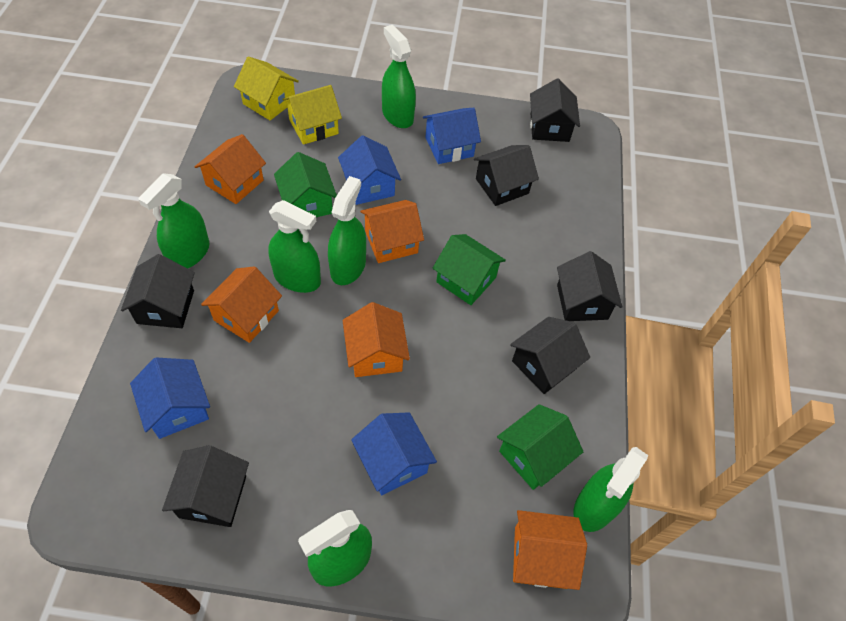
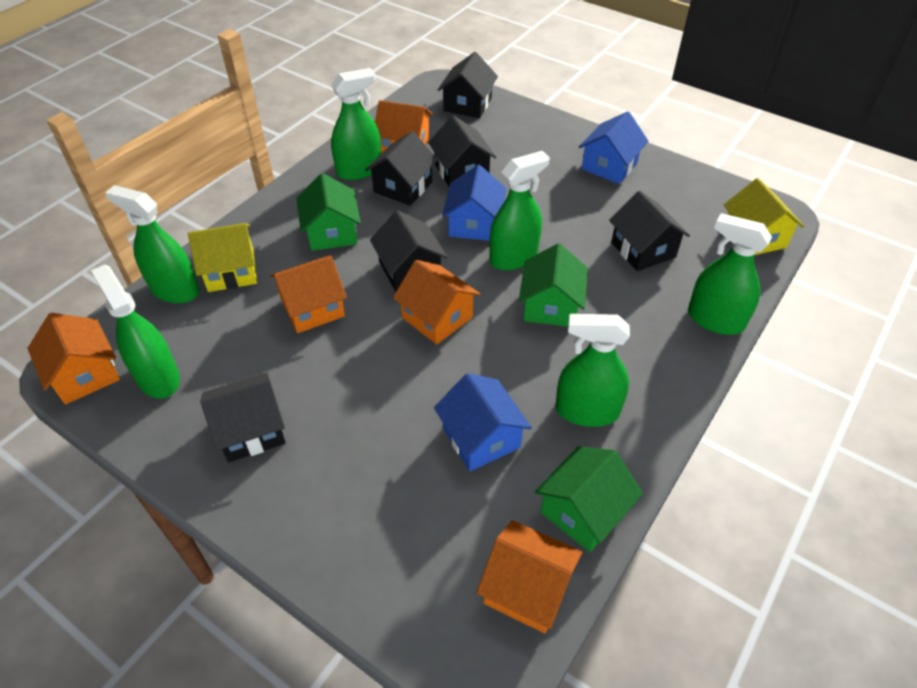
blue house: 4 -> 3

